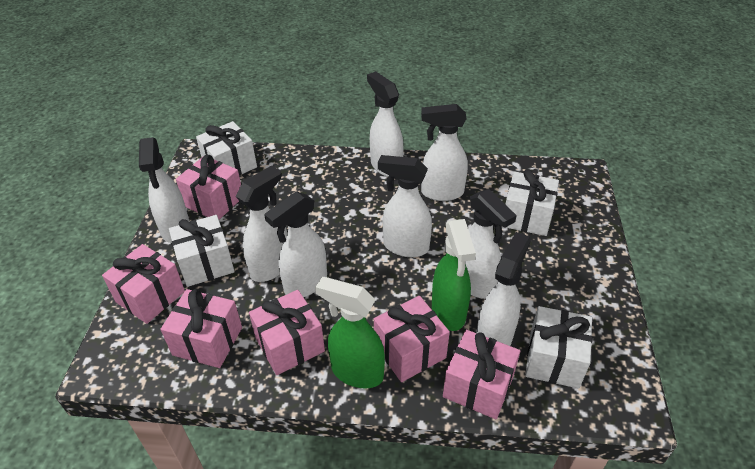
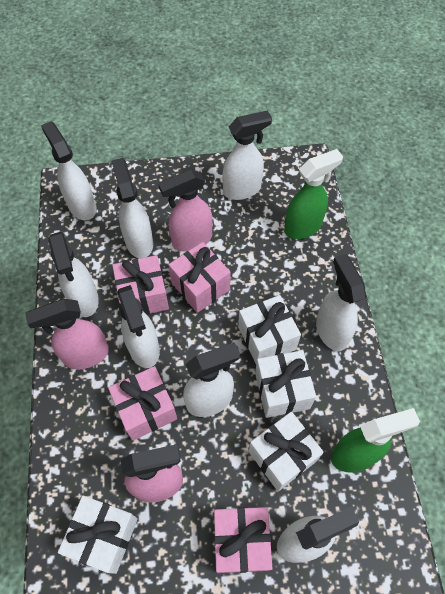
pink gift: 6 -> 4
pink spray bottle: 0 -> 3

